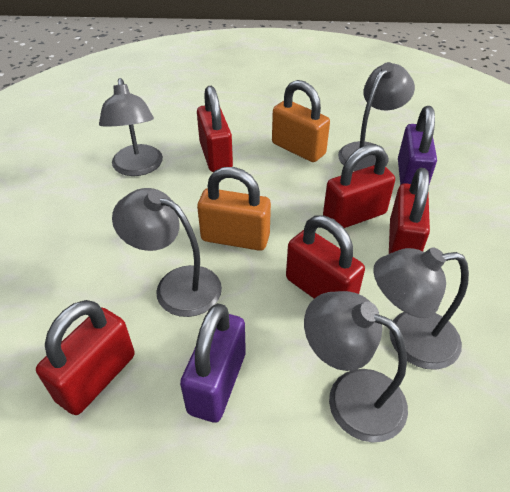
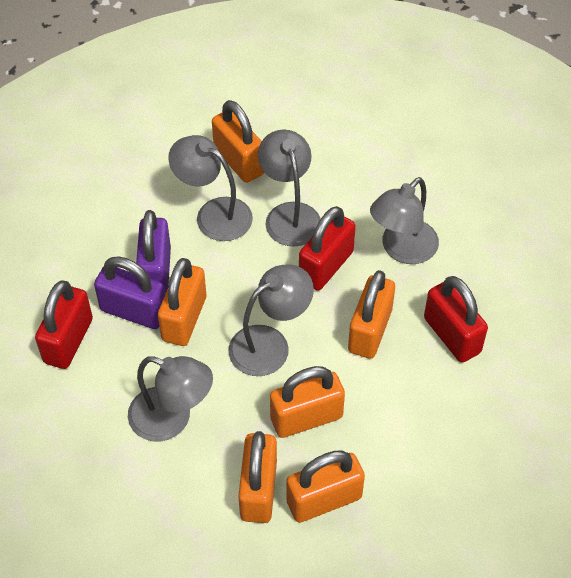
orange padlock: 2 -> 6
red padlock: 5 -> 3

